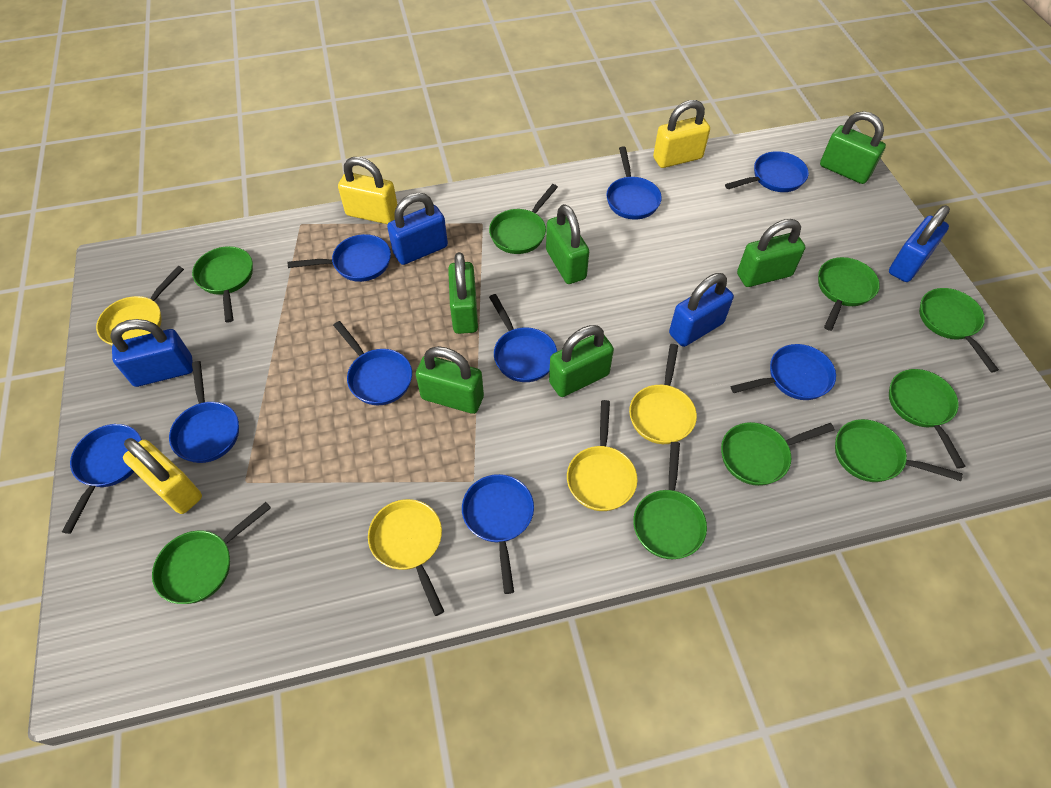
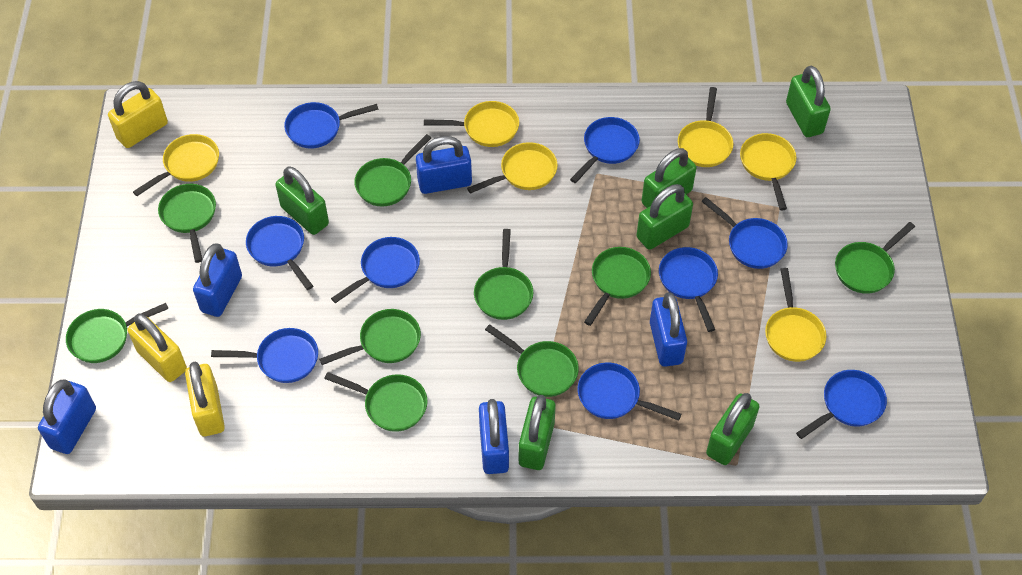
blue padlock: 4 -> 5
yellow pan: 4 -> 6

